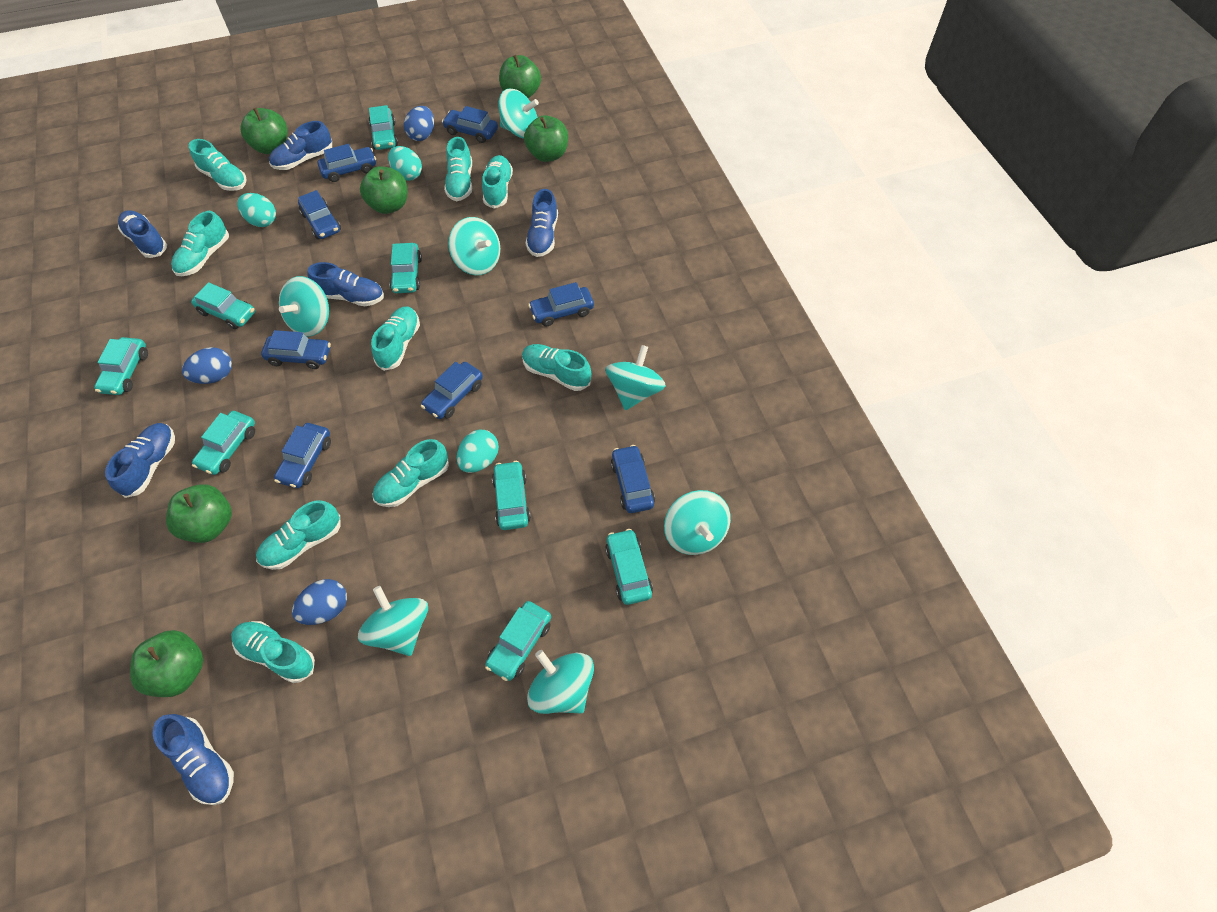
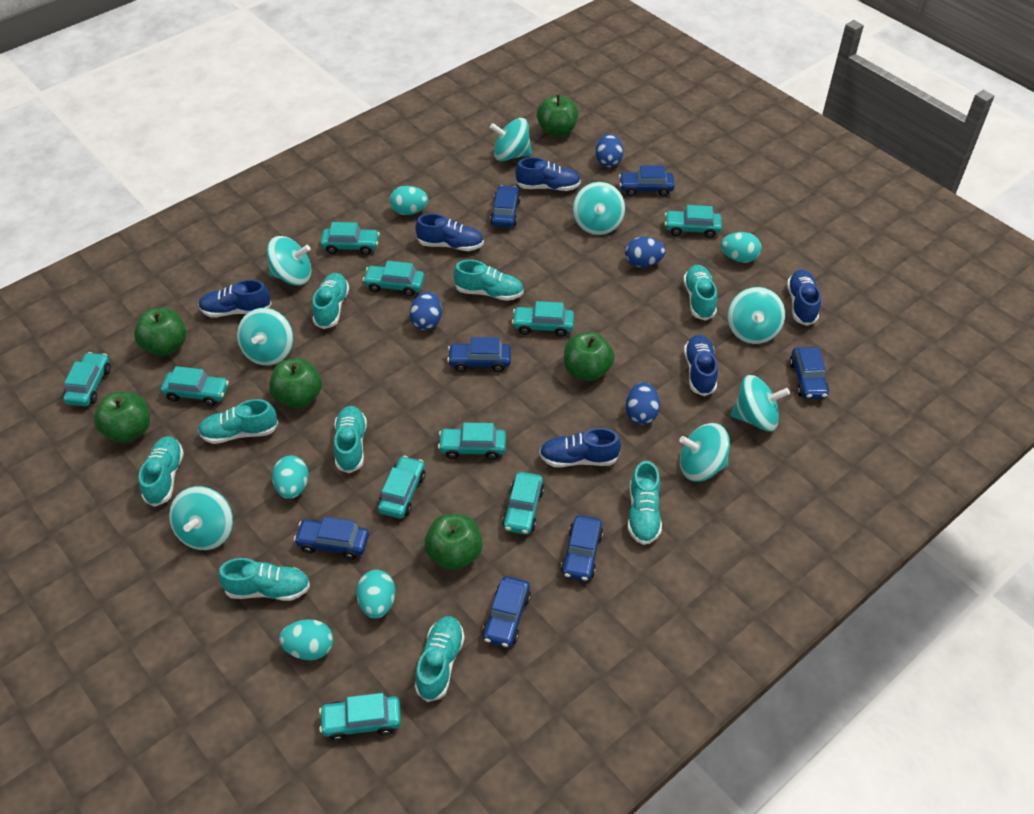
blue car: 8 -> 7
blue egg: 3 -> 4
turquoise car: 8 -> 10
turquoise egg: 3 -> 5
turquoise spinning top: 7 -> 8

